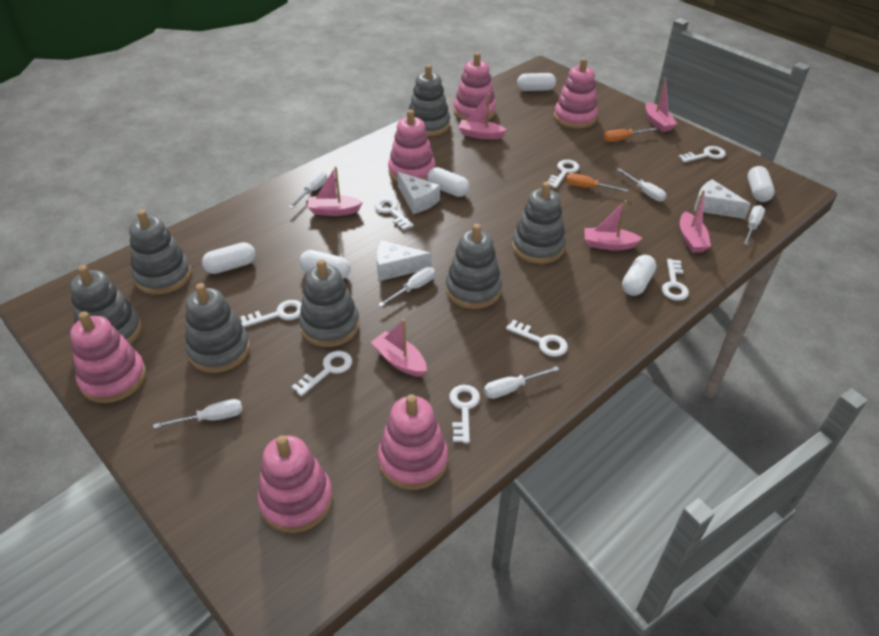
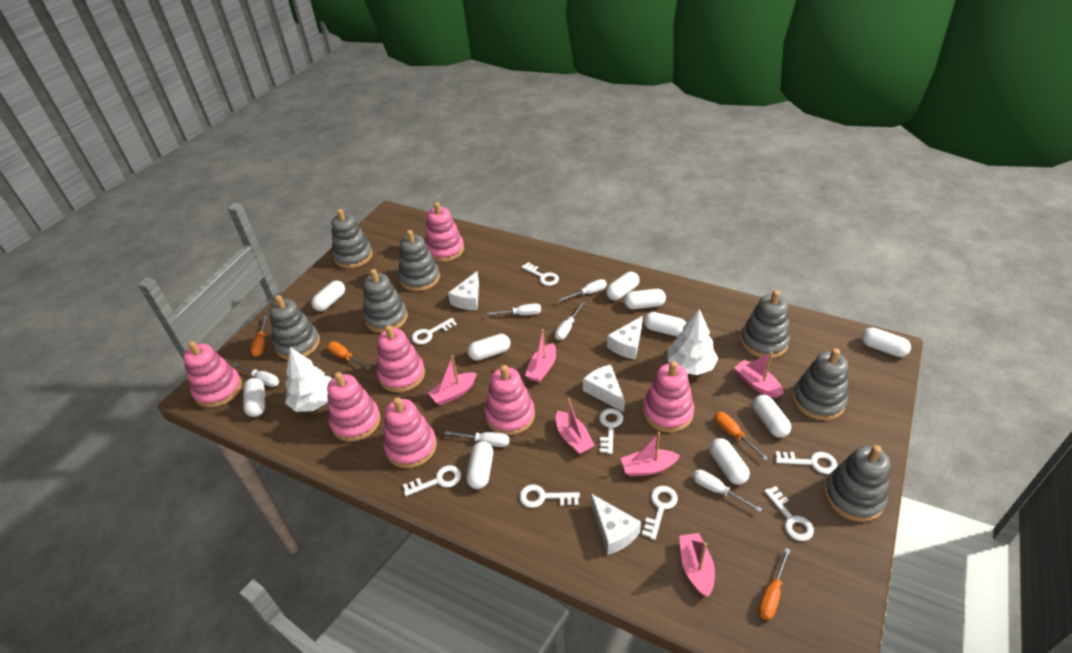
orange screwdriver: 2 -> 4
pink stacking toy: 6 -> 7
white capsule: 6 -> 10
white cheese: 3 -> 4
white tree: 0 -> 2

